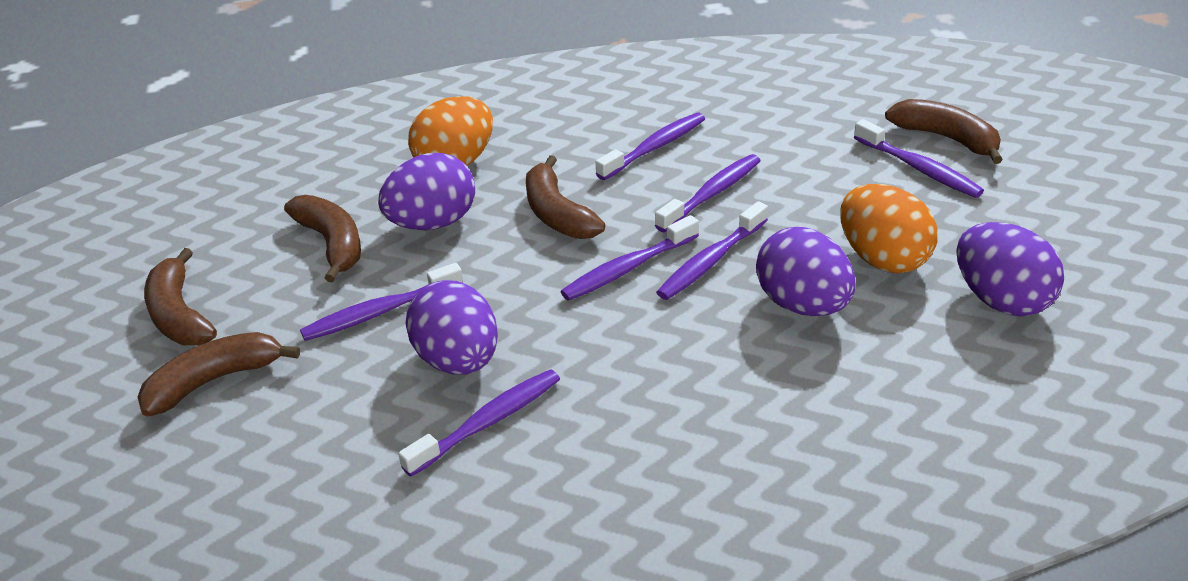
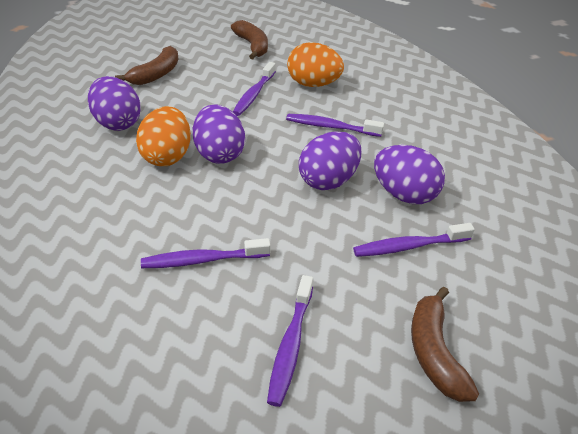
brown banana: 5 -> 3
purple toothbrush: 7 -> 5

